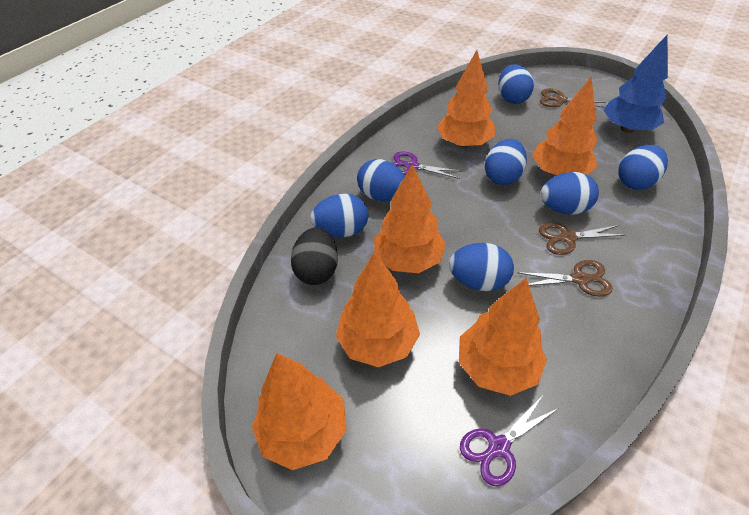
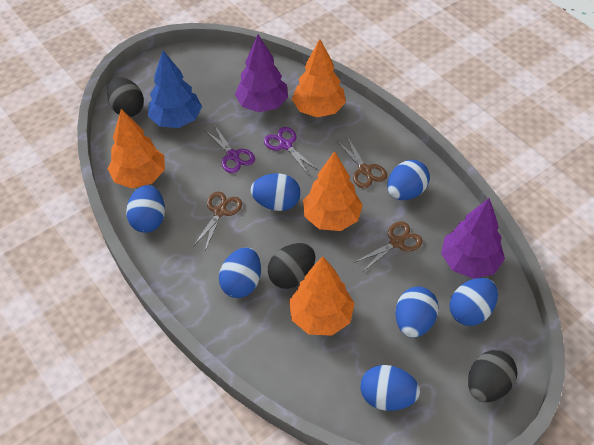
black egg: 1 -> 3
orange tree: 6 -> 4
purple tree: 0 -> 2

